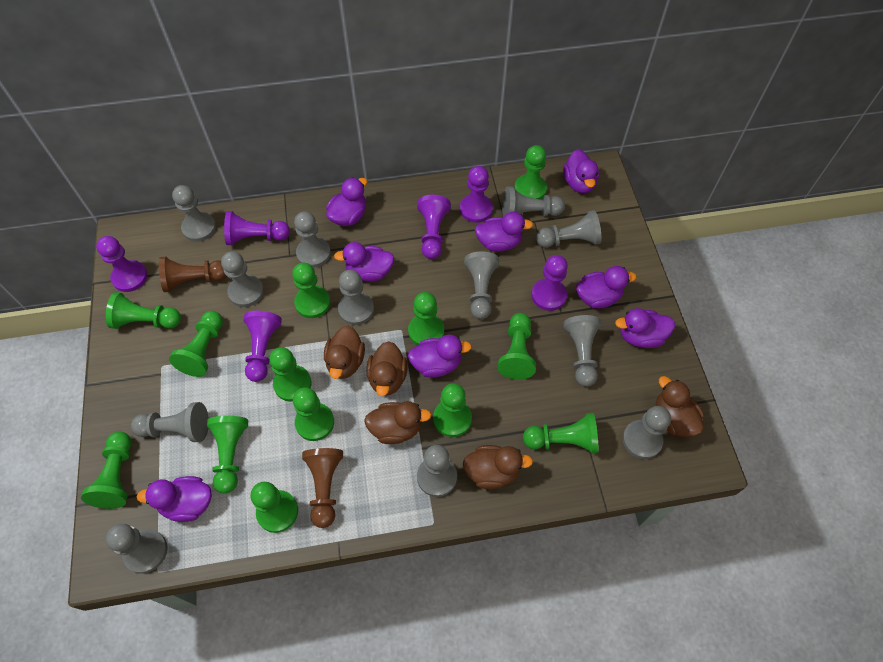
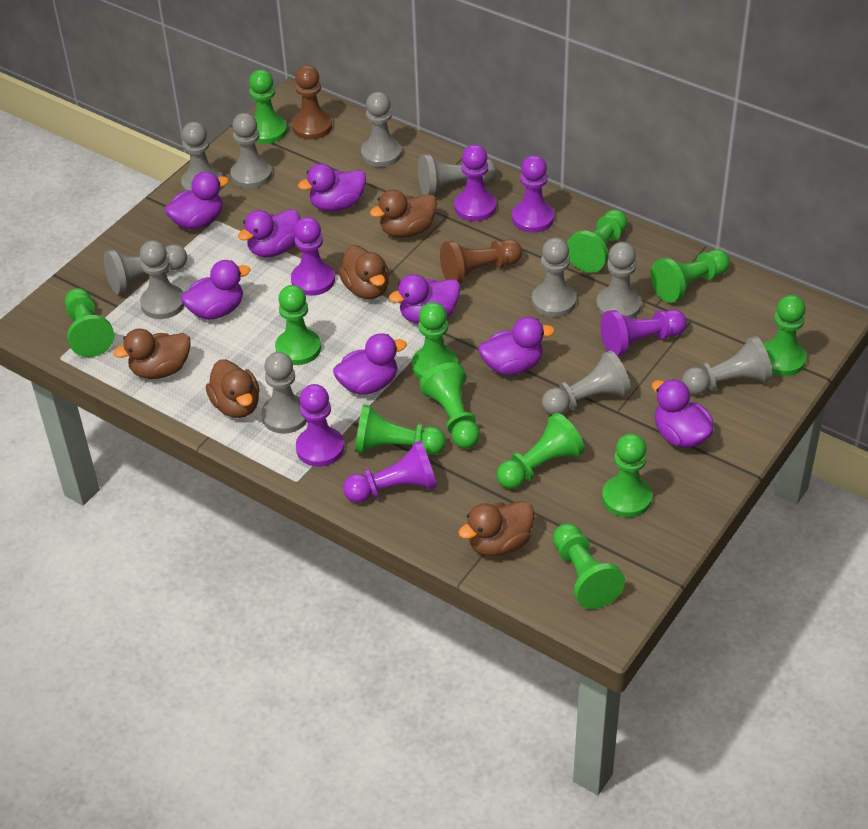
green pawn: 13 -> 12
grey pawn: 12 -> 11

